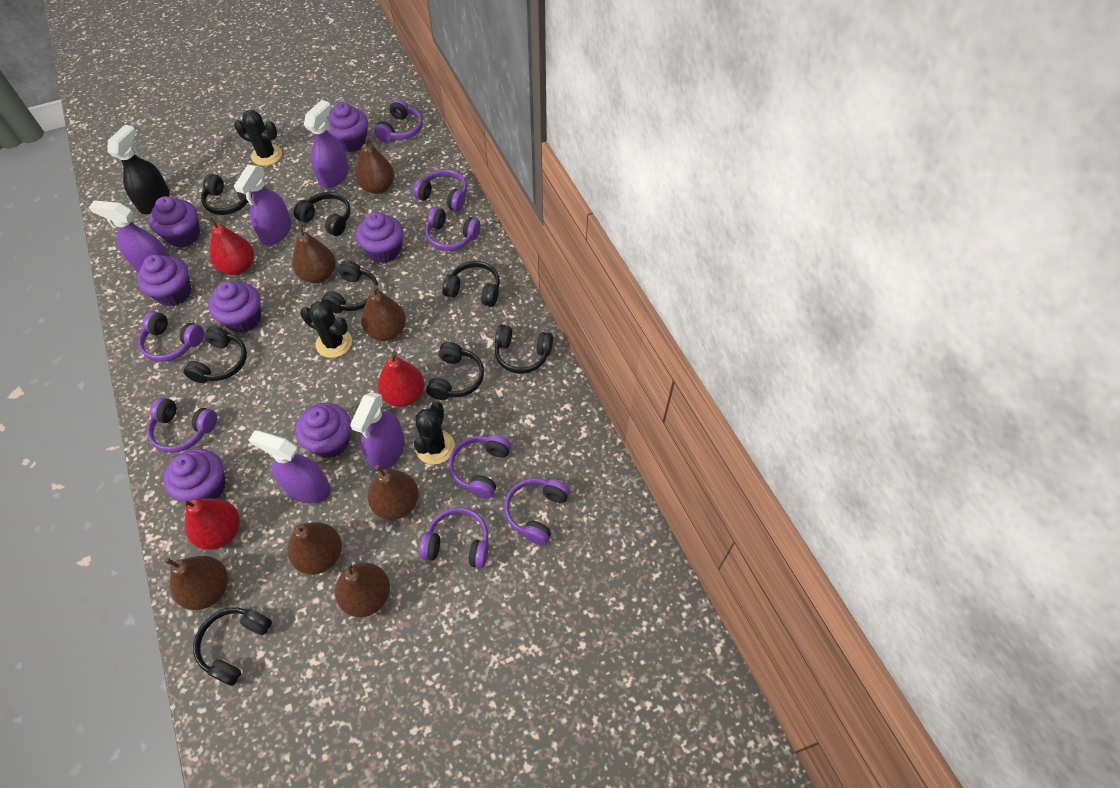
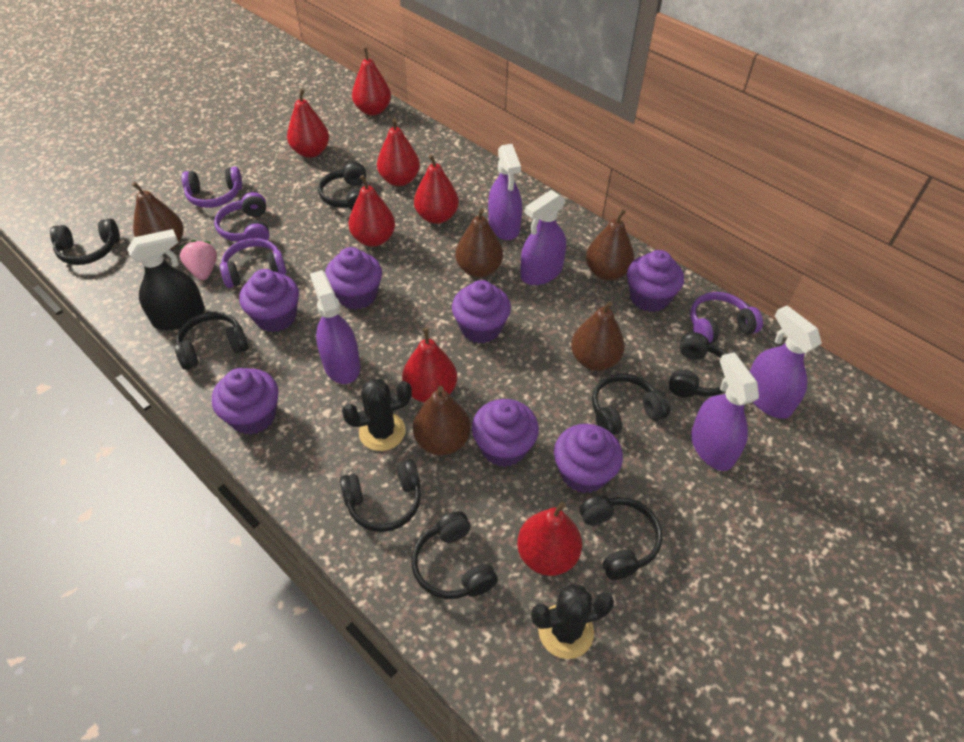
black cactus: 3 -> 2
brown pear: 7 -> 5
pink strawberry: 0 -> 1
purple headphones: 8 -> 4
red pear: 3 -> 7

